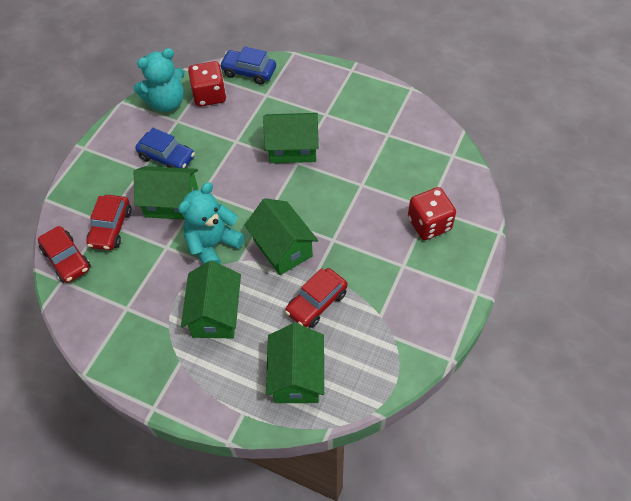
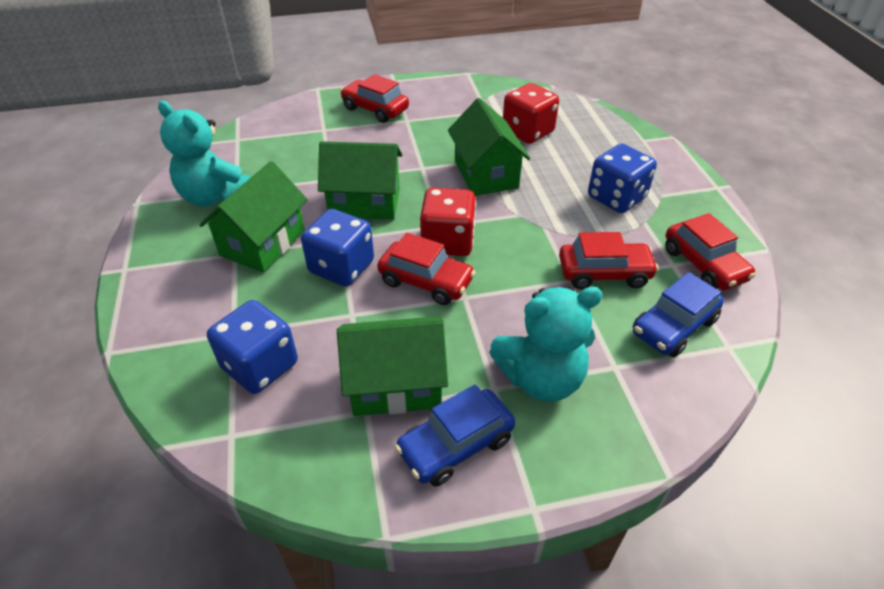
blue dice: 0 -> 3
green house: 5 -> 4
red car: 3 -> 4

